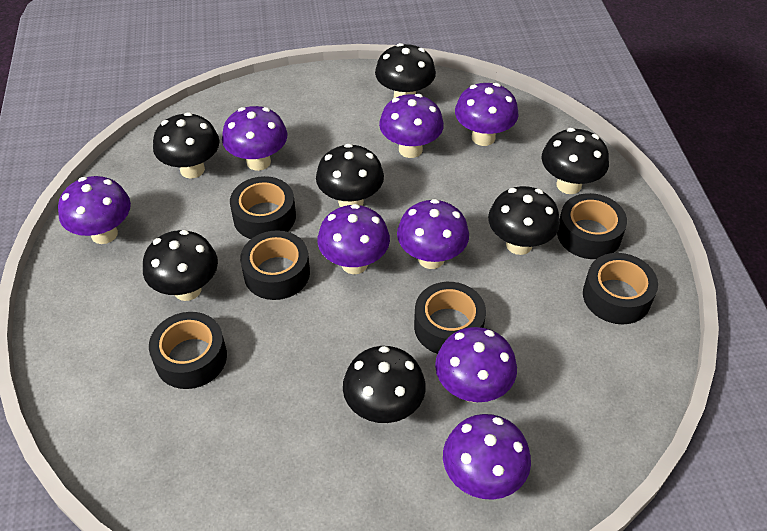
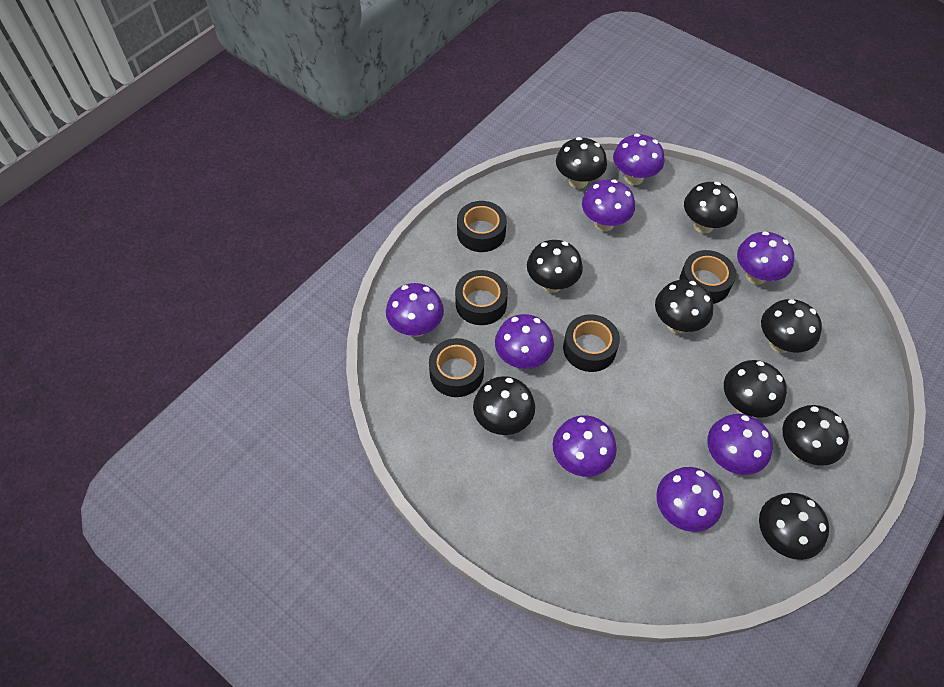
black mushroom: 7 -> 9
black tape: 6 -> 5

